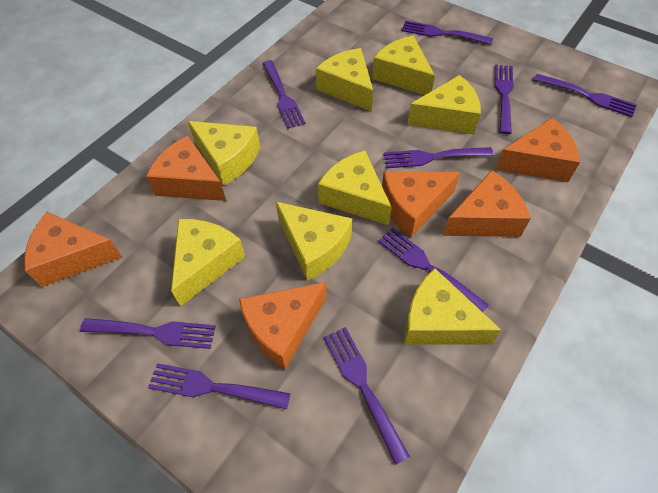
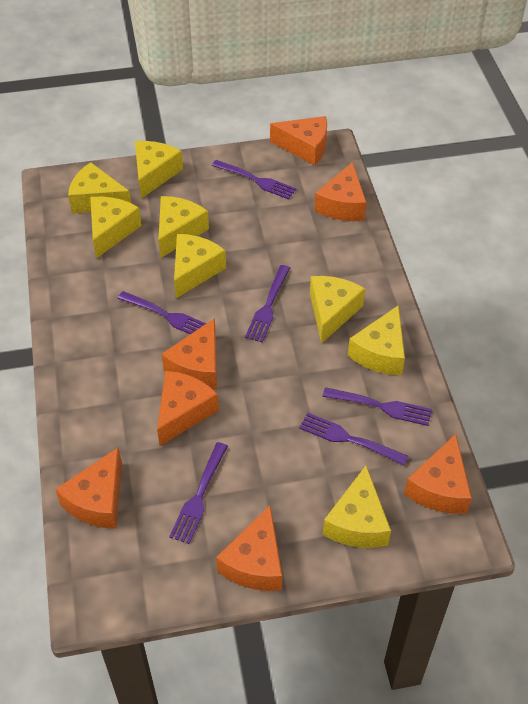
orange cheese: 6 -> 7
purple fork: 9 -> 6

